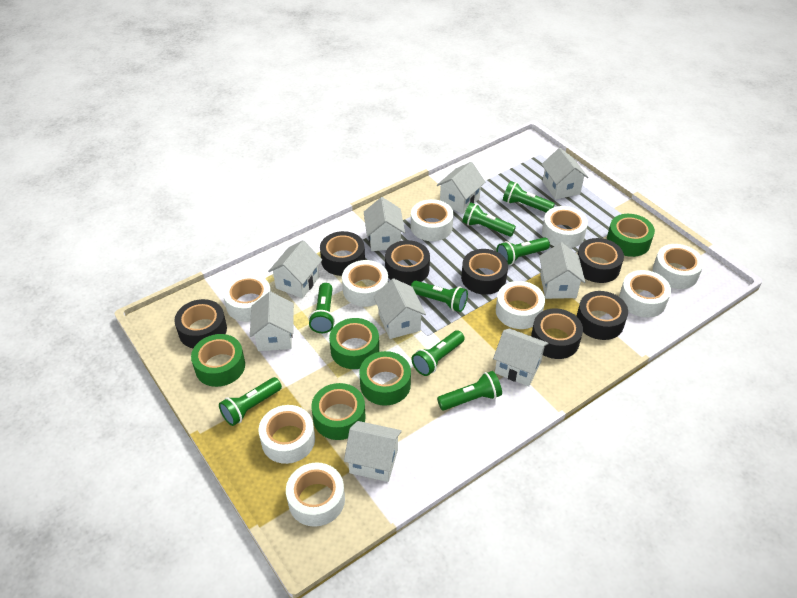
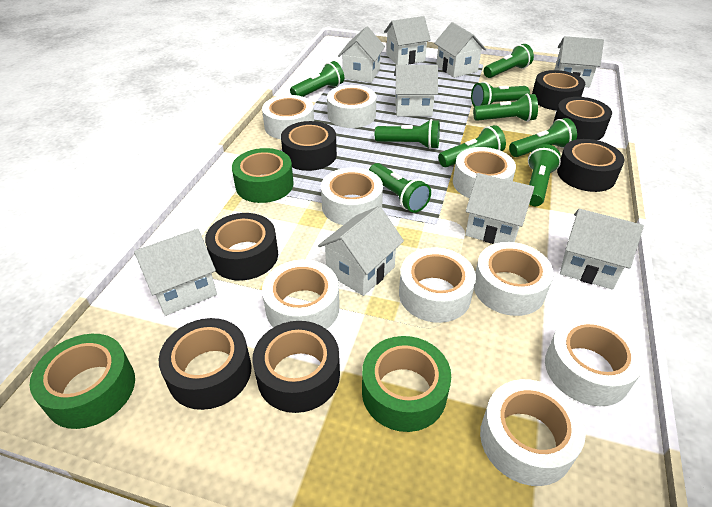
green flashlight: 8 -> 9
green tape: 5 -> 3

